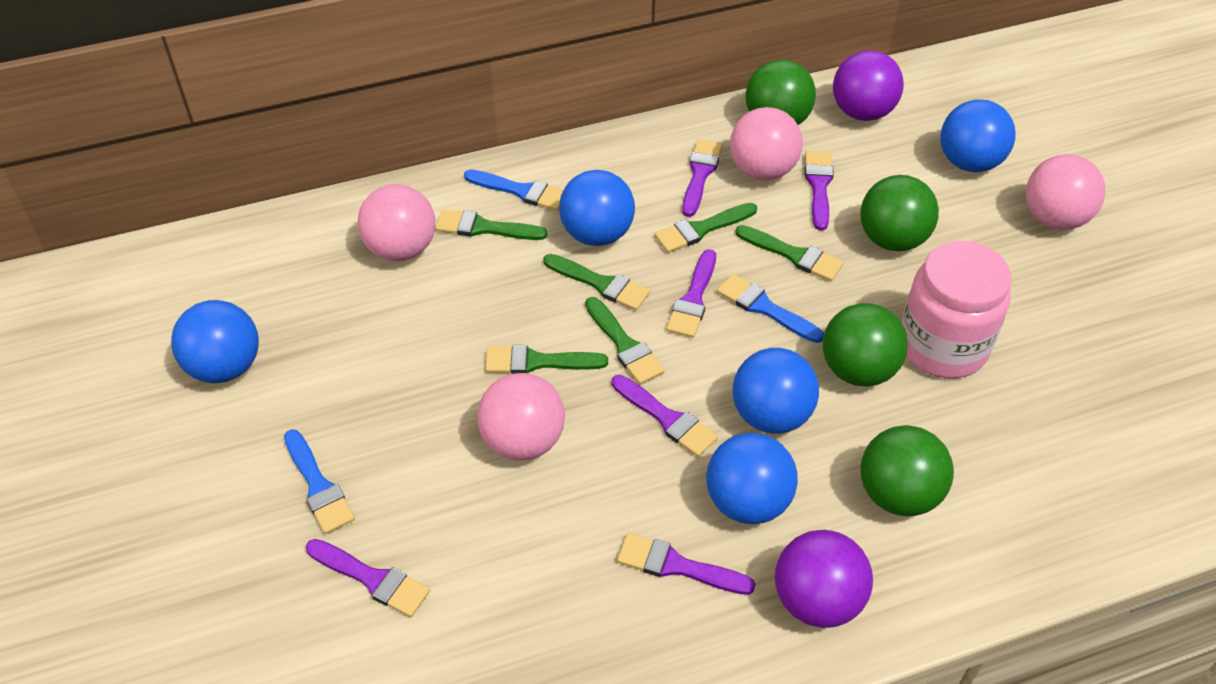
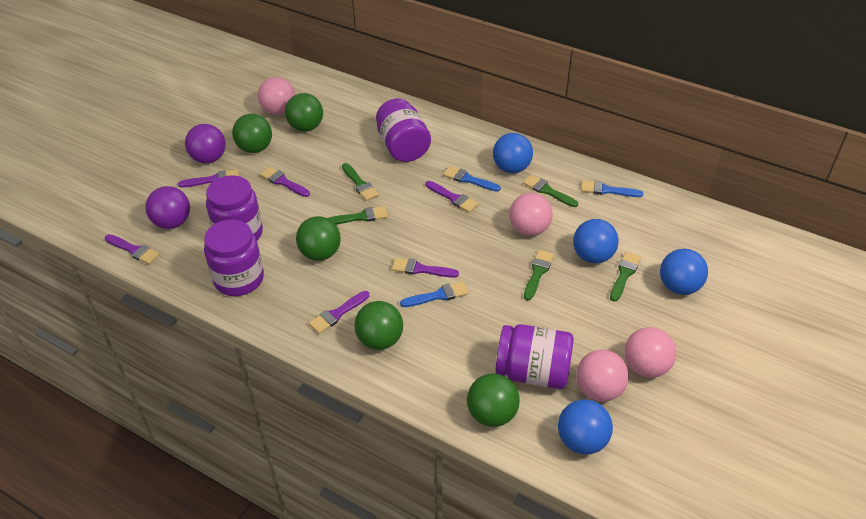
blue ball: 5 -> 4
green ball: 4 -> 5
green brush: 6 -> 5
pink jar: 1 -> 0
purple jar: 0 -> 4

